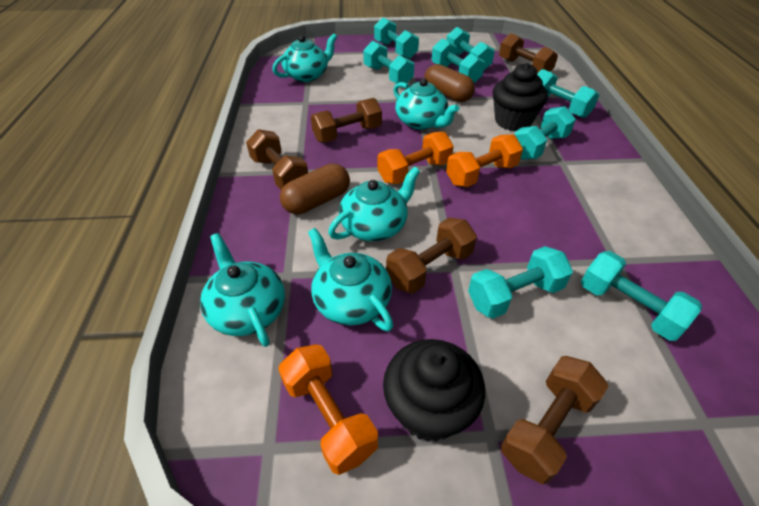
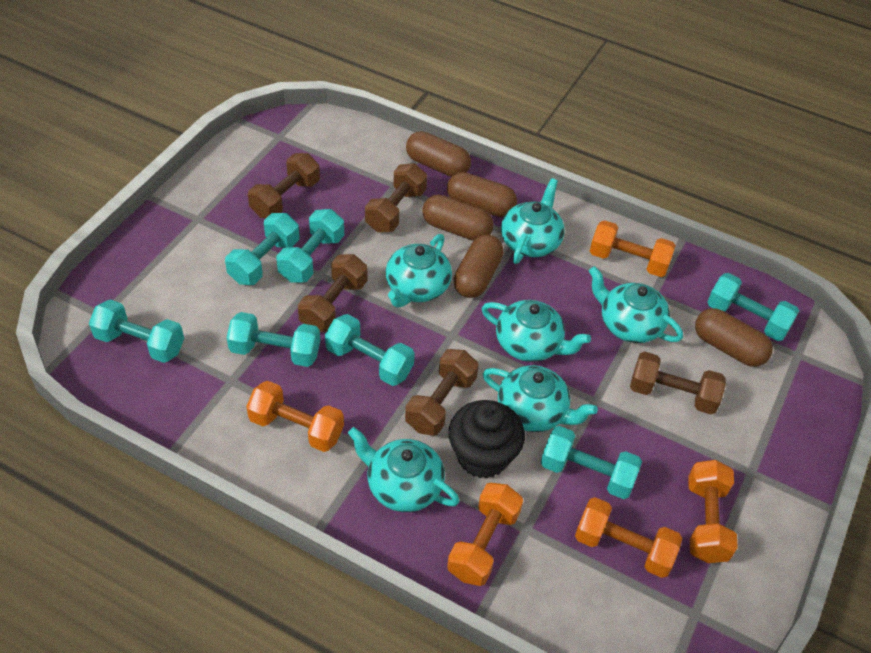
black cupcake: 2 -> 1
brown capsule: 2 -> 5
orange dumbbell: 3 -> 5
turquoise dumbbell: 8 -> 7
turquoise teapot: 5 -> 6

